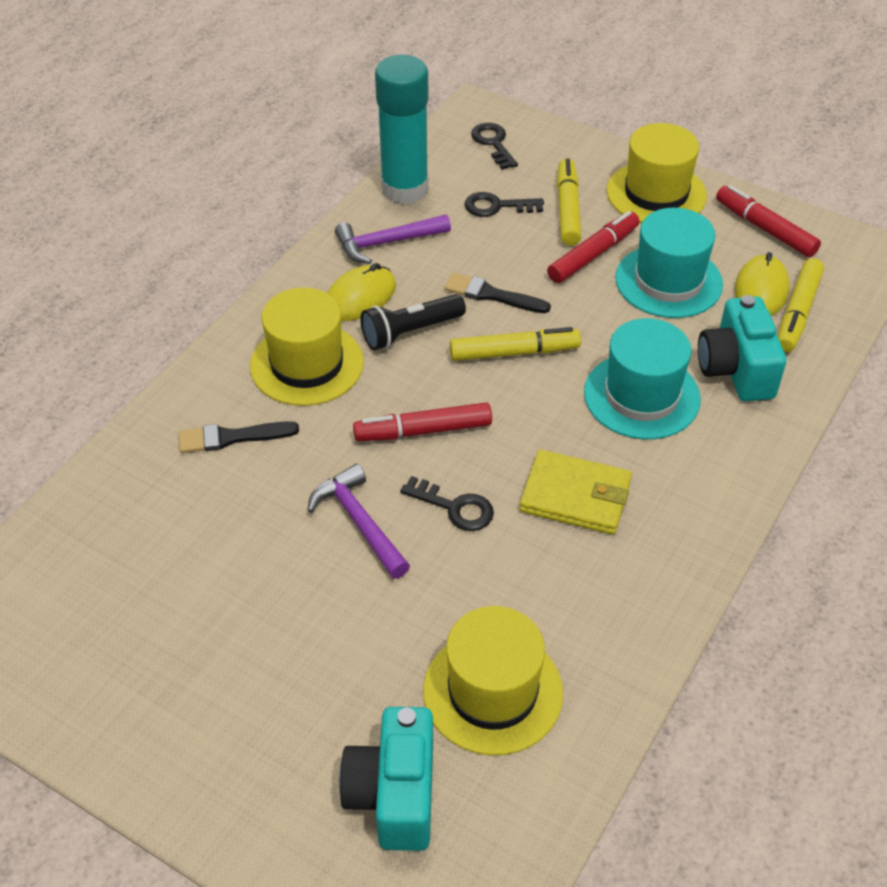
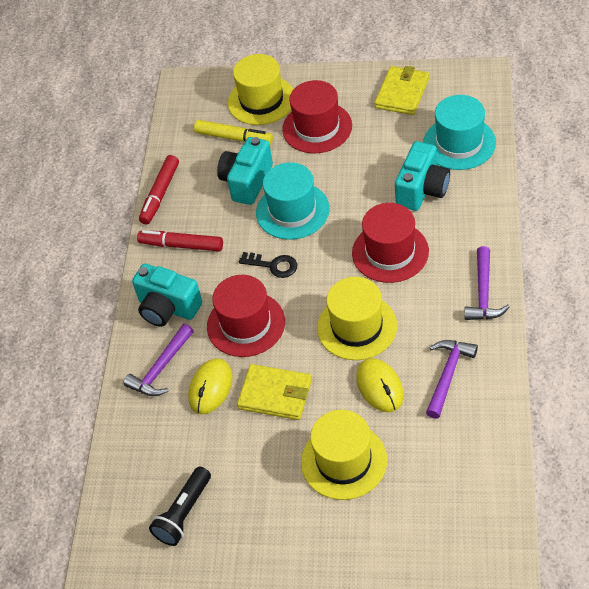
black brush: 2 -> 0
black key: 3 -> 1
purple hammer: 2 -> 3
red hat: 0 -> 3
red marker: 3 -> 2
turquoise camera: 2 -> 3
turquoise glue stick: 1 -> 0
yellow marker: 3 -> 1
yellow wallet: 1 -> 2

